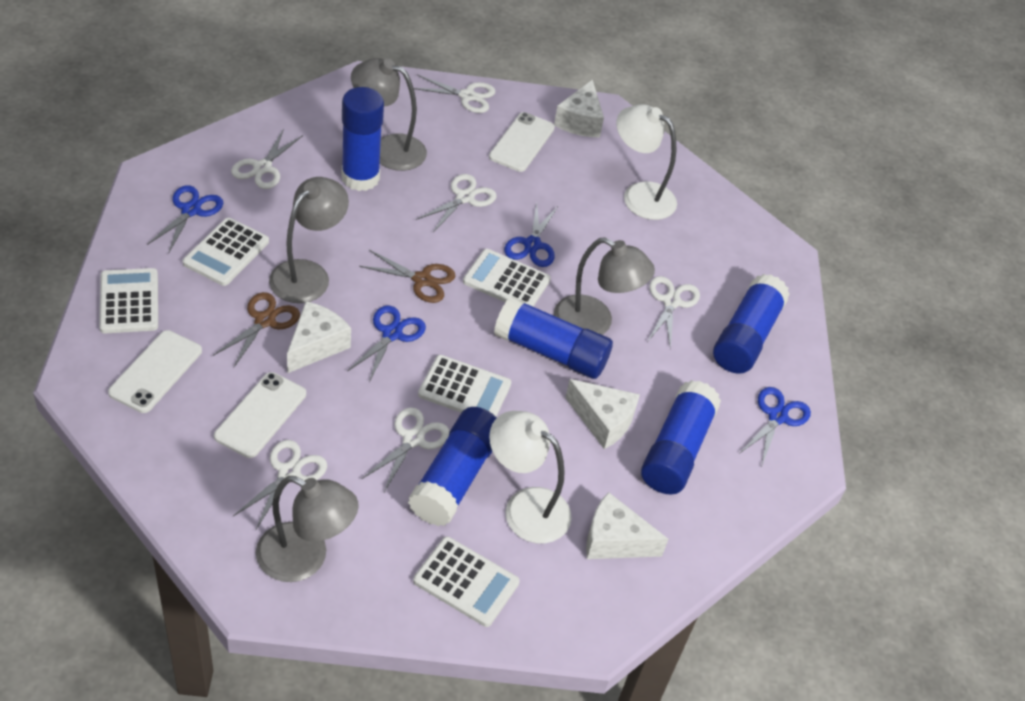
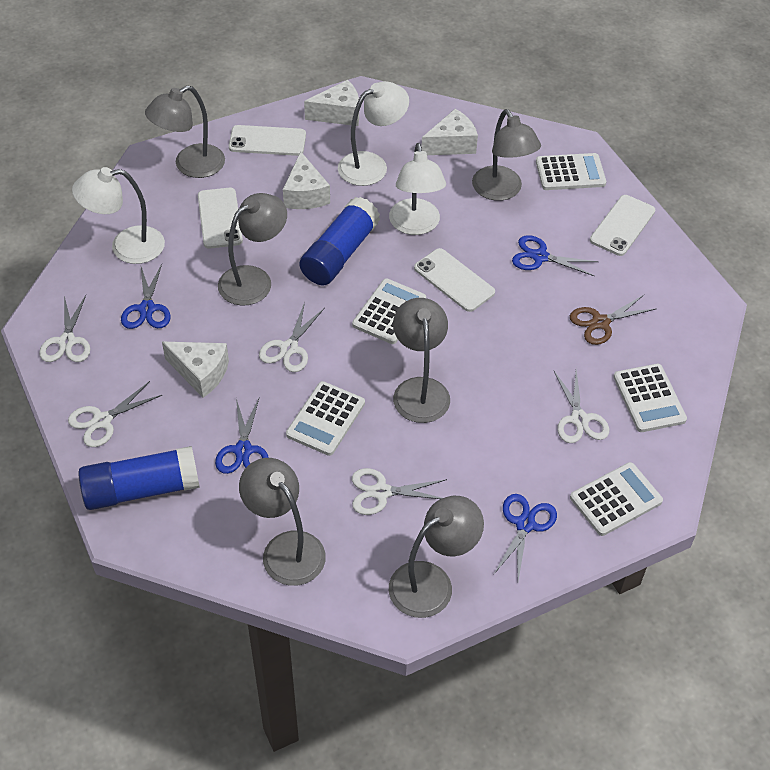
blue glue stick: 5 -> 2
brown scissors: 2 -> 1
grey lamp: 4 -> 6
white lamp: 2 -> 3
white phone: 3 -> 4
white scissors: 6 -> 5

